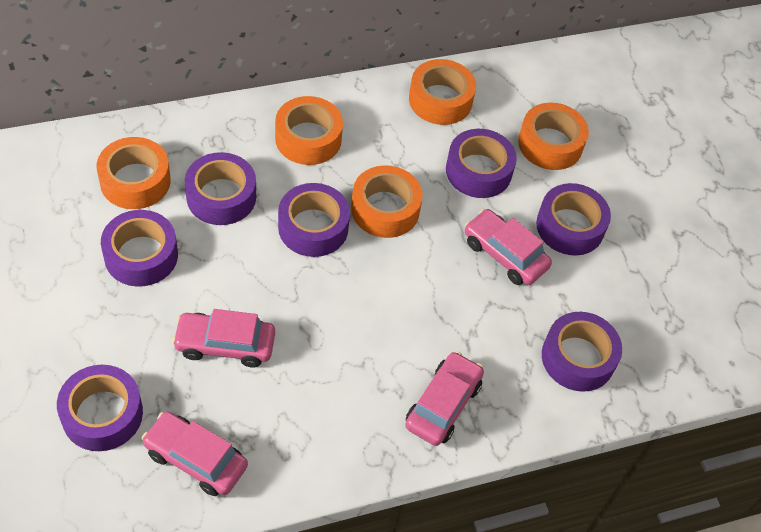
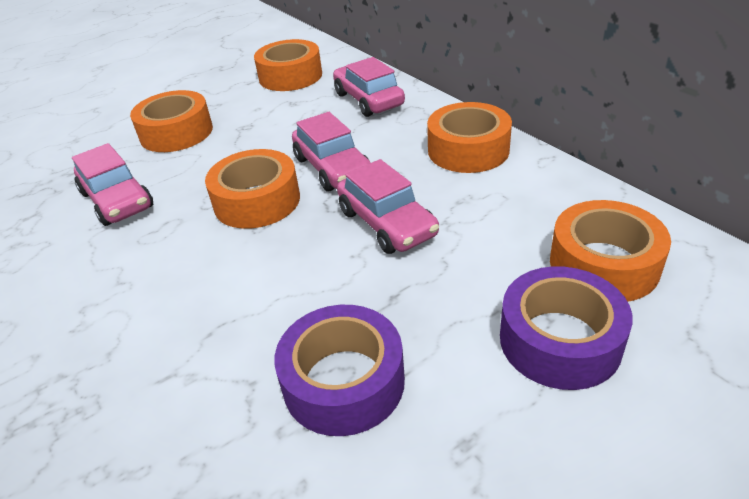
purple tape: 7 -> 2

